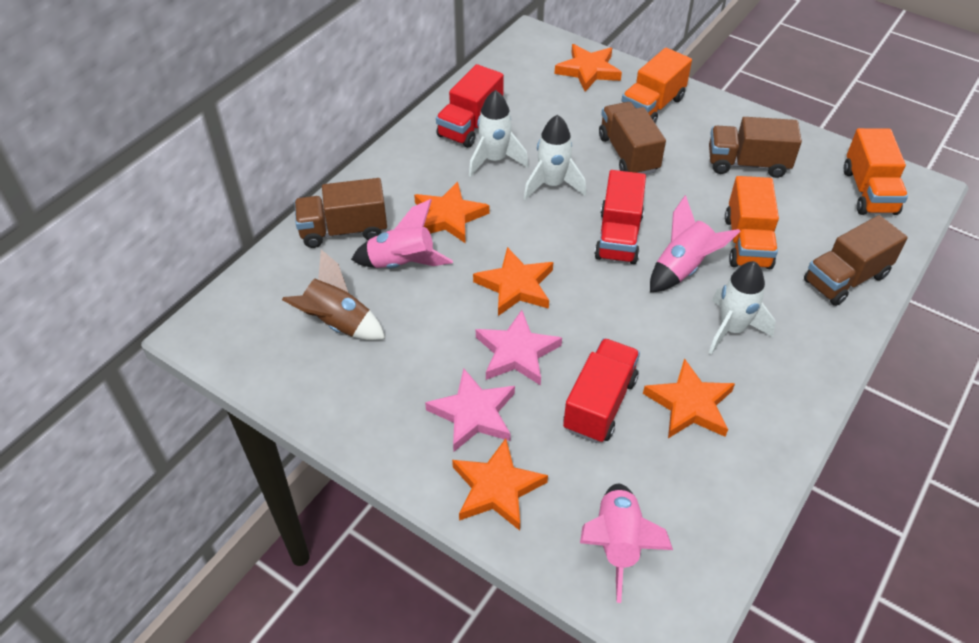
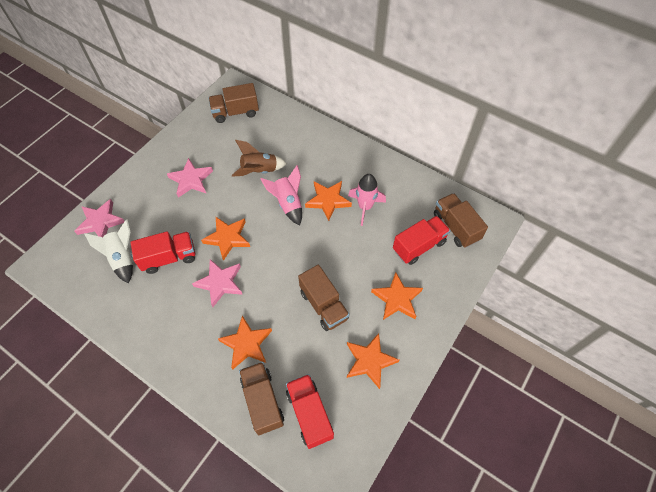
orange truck: 3 -> 0
pink rocket: 3 -> 2
pink star: 2 -> 3
white rocket: 3 -> 1

